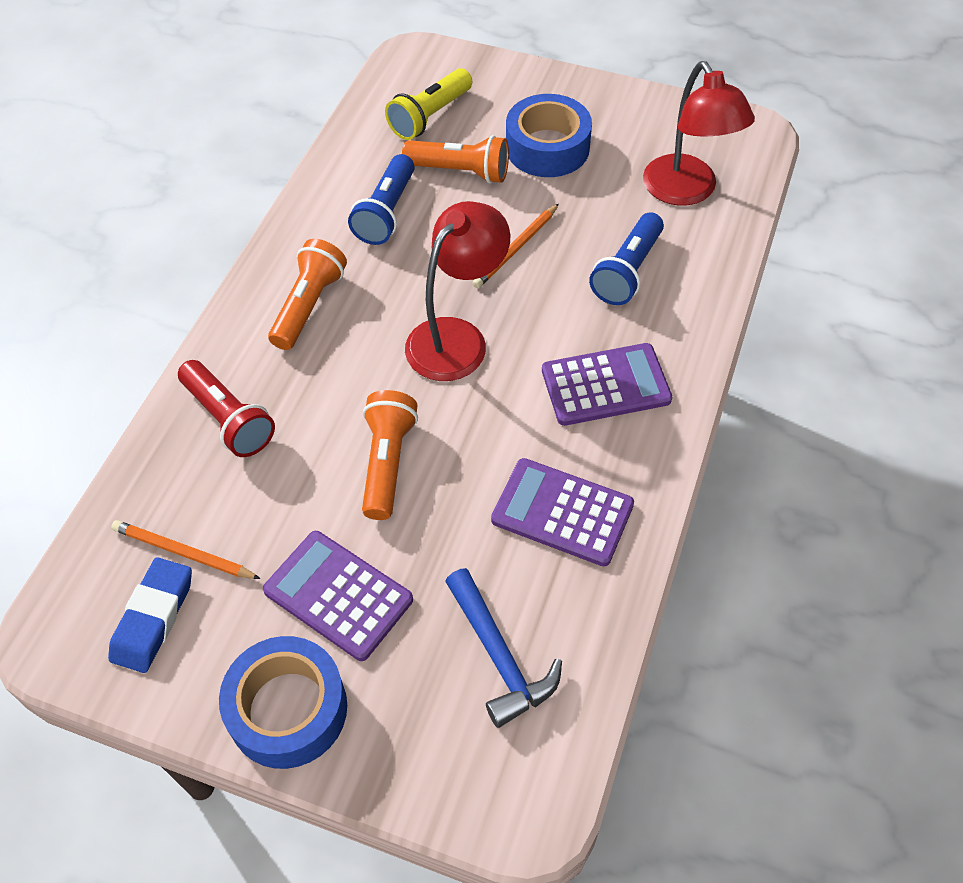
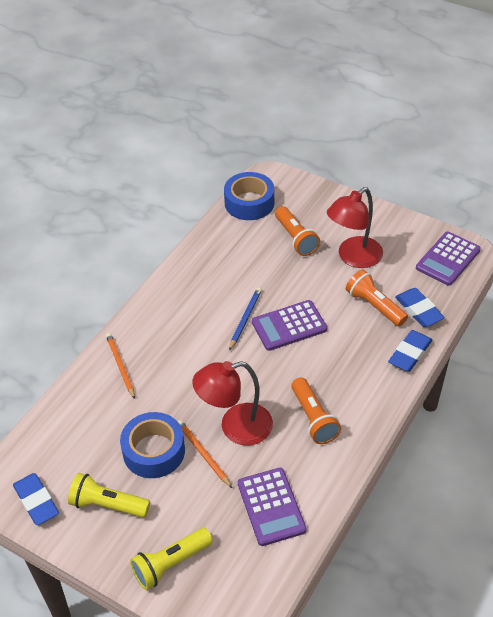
blue eraser: 1 -> 3
blue flashlight: 2 -> 0
blue hammer: 1 -> 0
blue pencil: 0 -> 1
red flashlight: 1 -> 0
yellow flashlight: 1 -> 2

